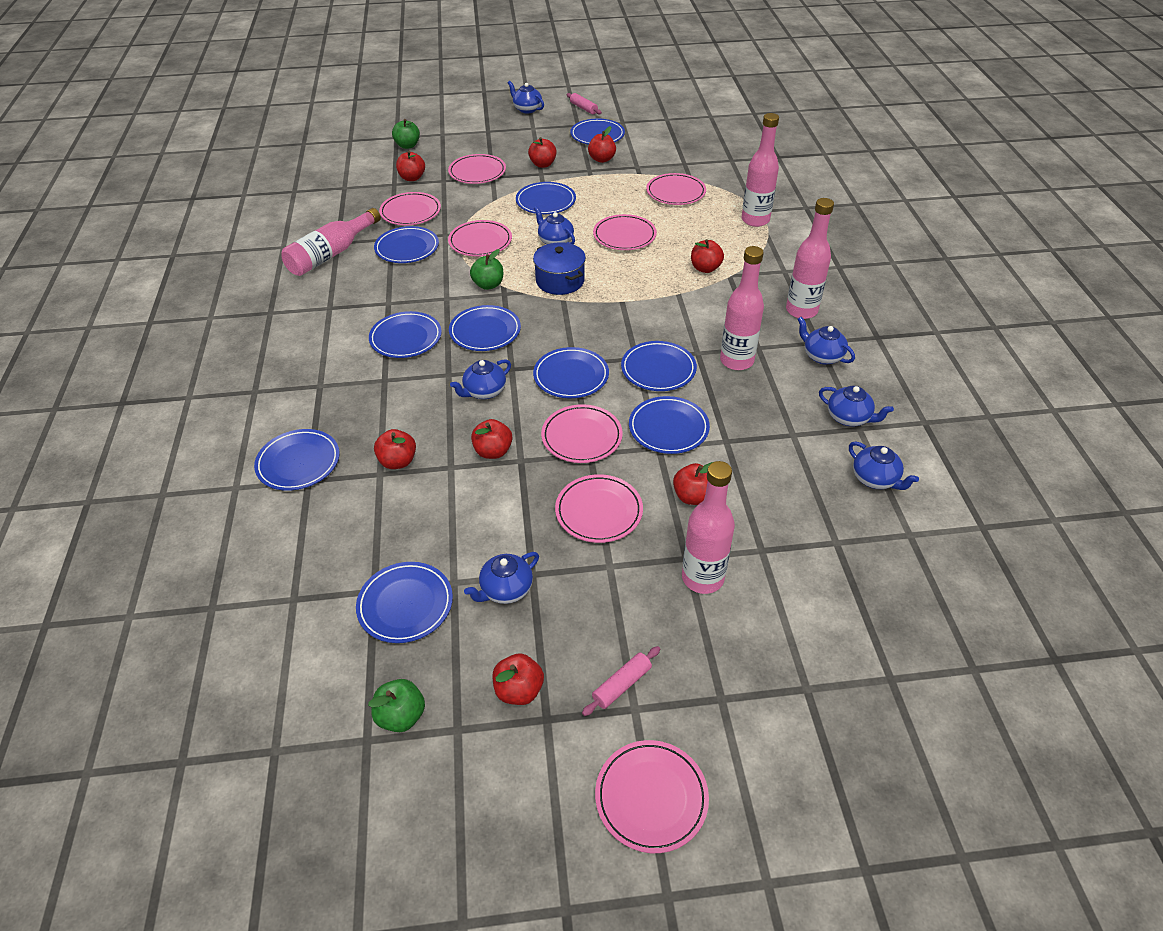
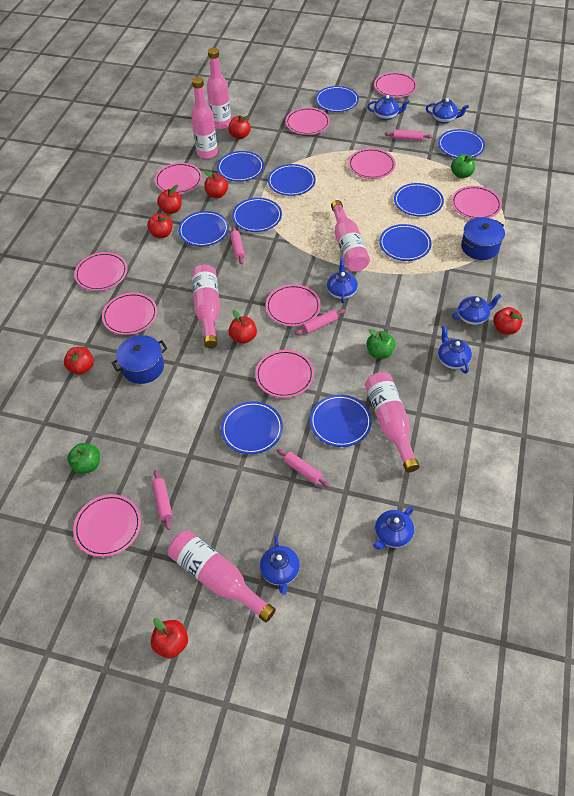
blue pot: 1 -> 2
pink bottle: 5 -> 6
pink plate: 8 -> 10
pink rolling pin: 2 -> 5

